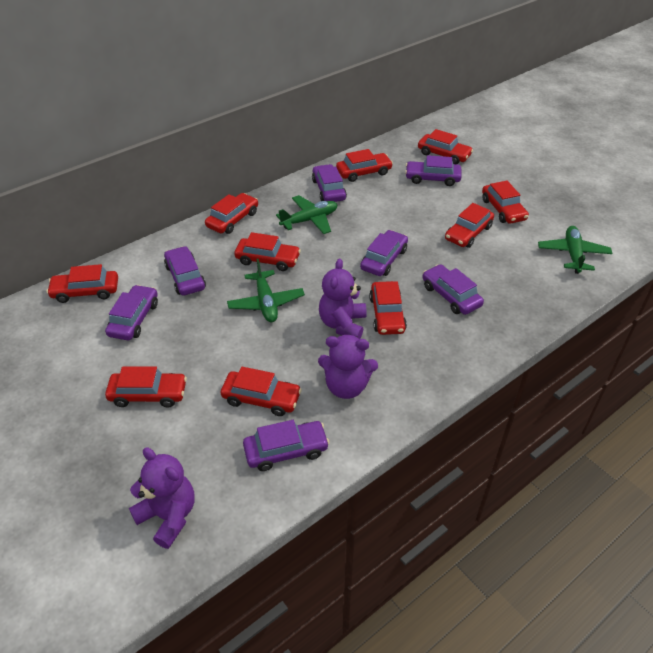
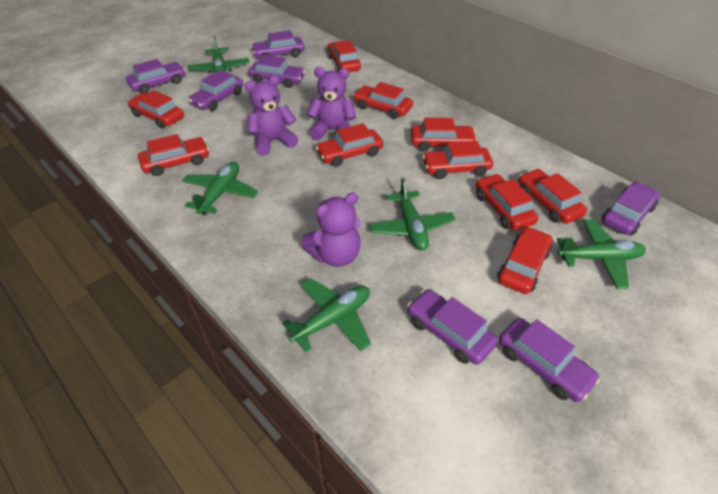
green plane: 3 -> 5

